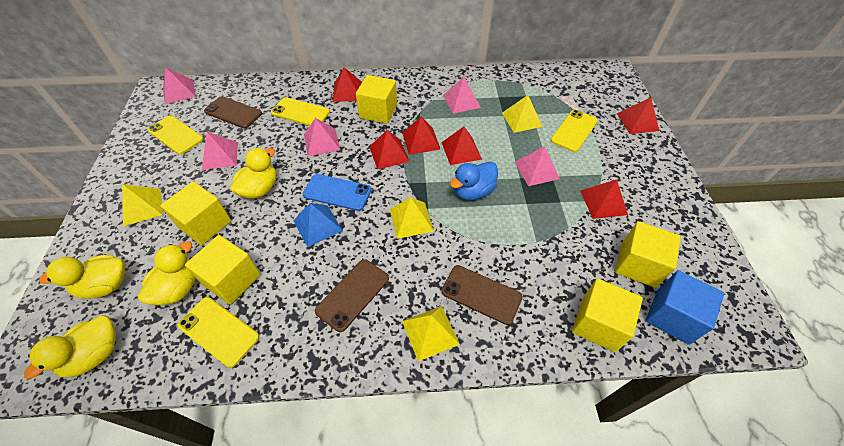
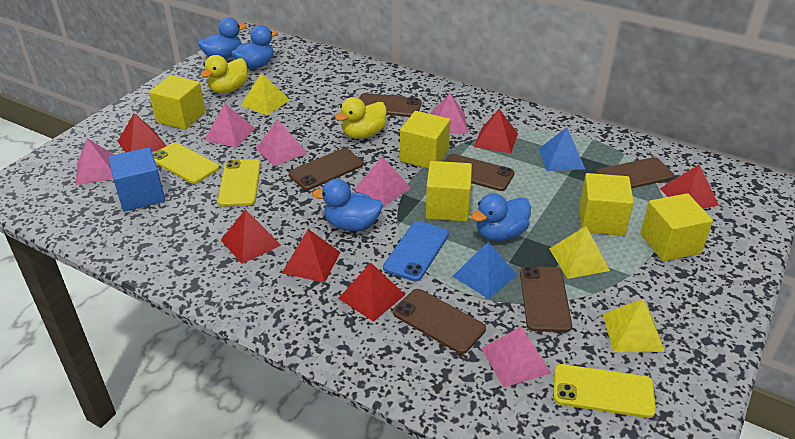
blue duck: 1 -> 4
blue pyramid: 1 -> 2
brown phone: 3 -> 6
pink pyramid: 5 -> 6
yellow duck: 4 -> 2
yellow phone: 4 -> 3
yellow pyramid: 4 -> 3

